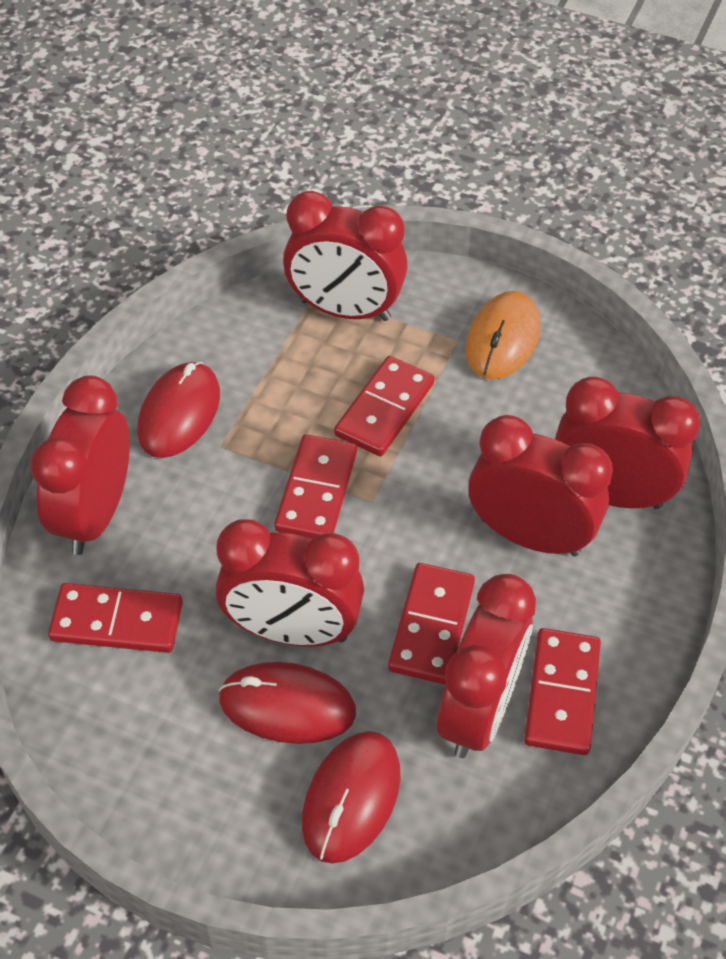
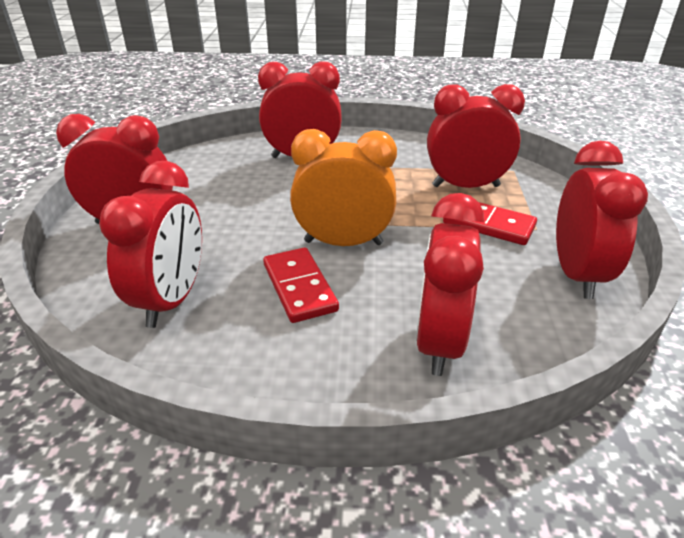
orange clock: 0 -> 1
orange mouse: 1 -> 0
red domino: 5 -> 2
red mouse: 3 -> 0

